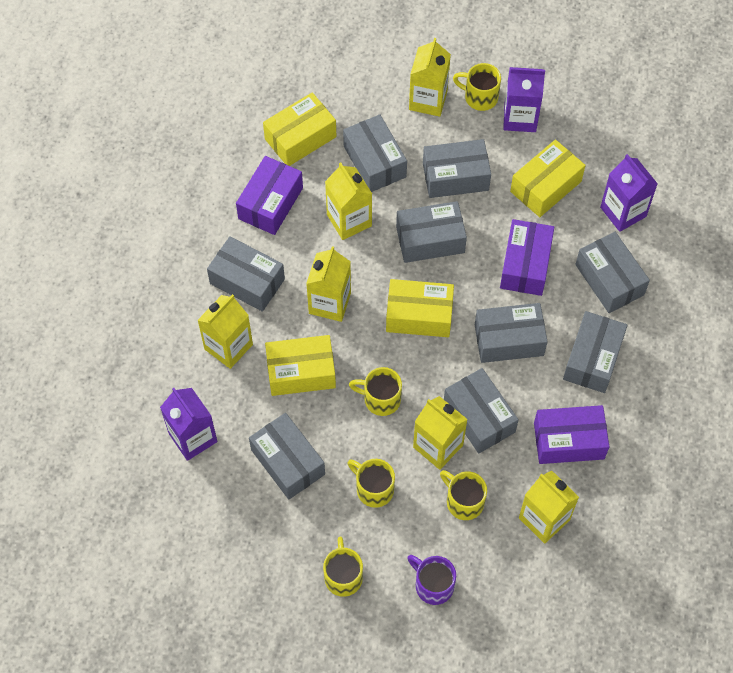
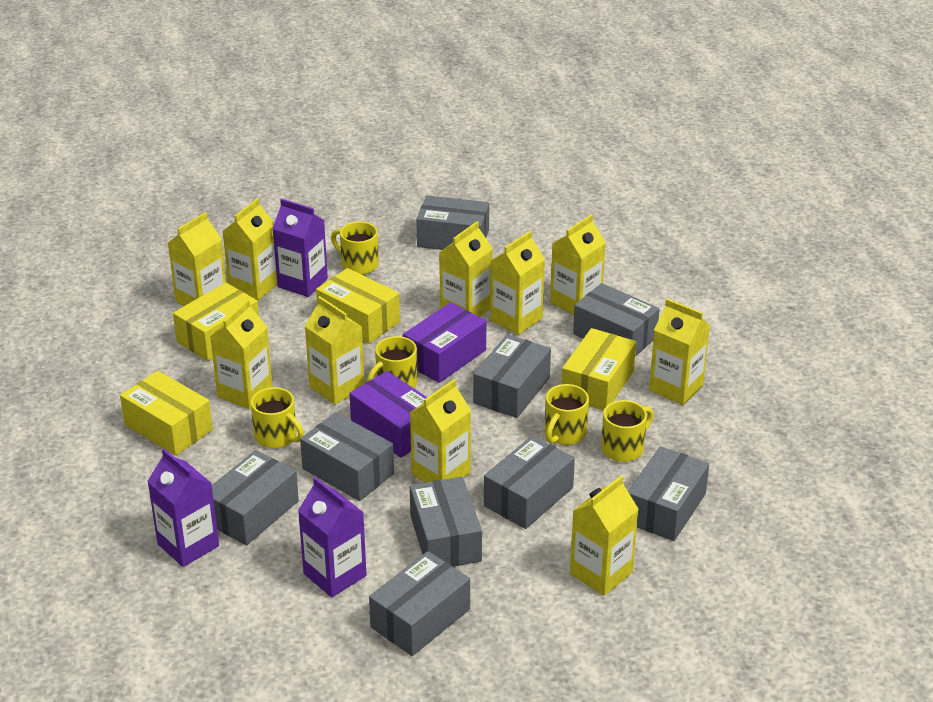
purple box: 3 -> 2
purple mug: 1 -> 0
yellow carton: 6 -> 10

